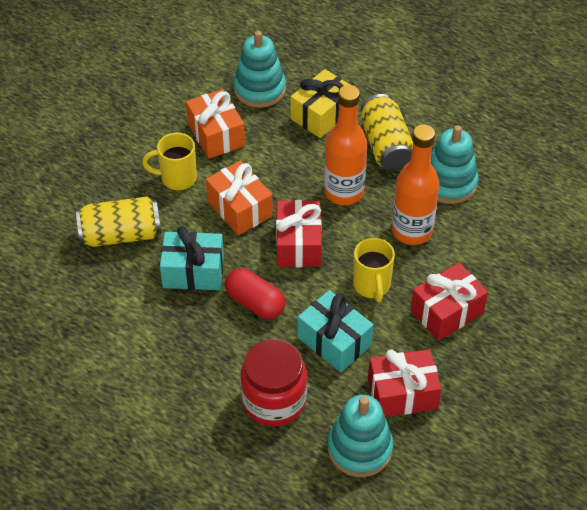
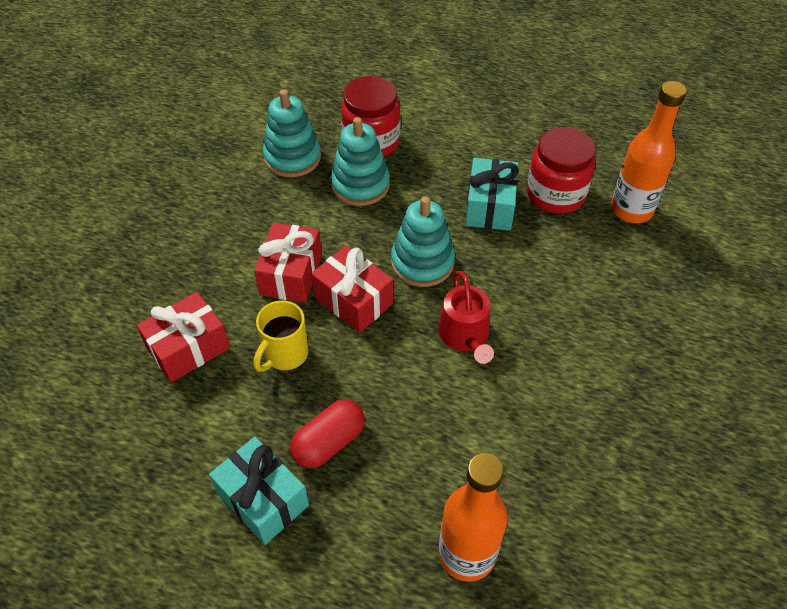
orange gift: 2 -> 0
red jar: 1 -> 2
red watering can: 0 -> 1
yellow can: 2 -> 0
yellow gift: 1 -> 0
yellow mug: 2 -> 1

